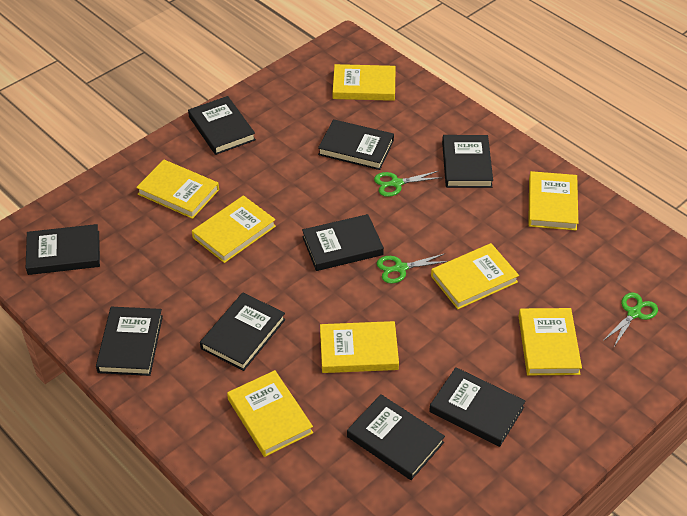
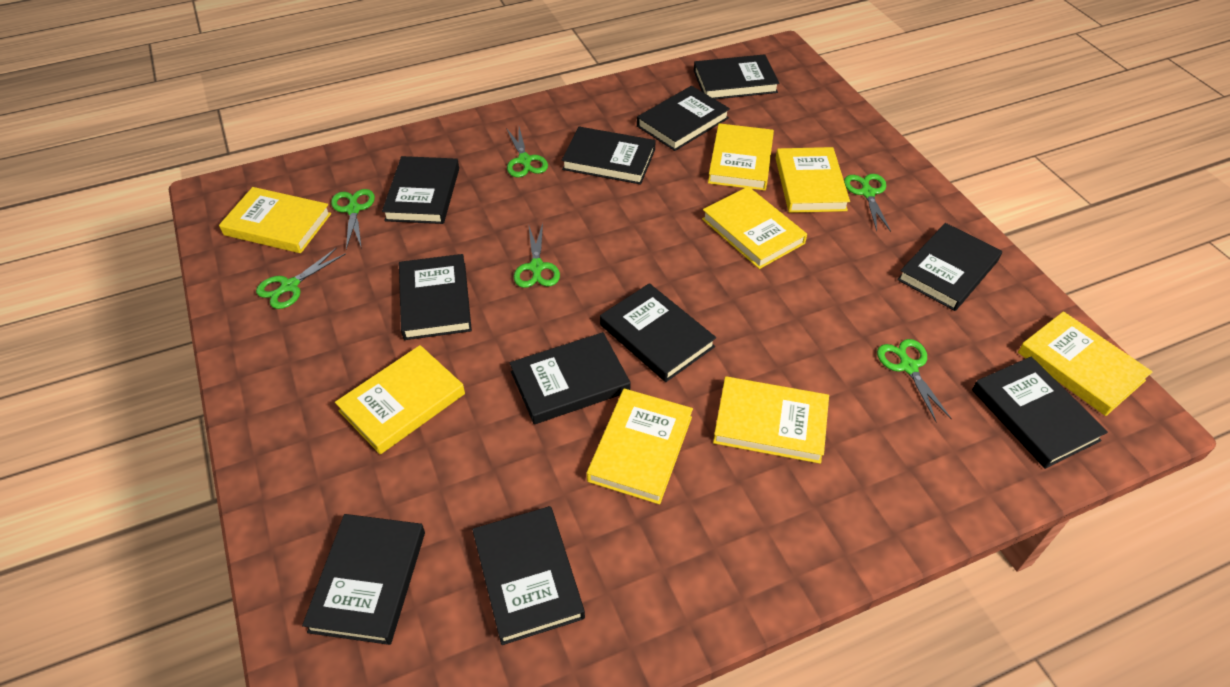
black book: 9 -> 11
green scissors: 3 -> 6

